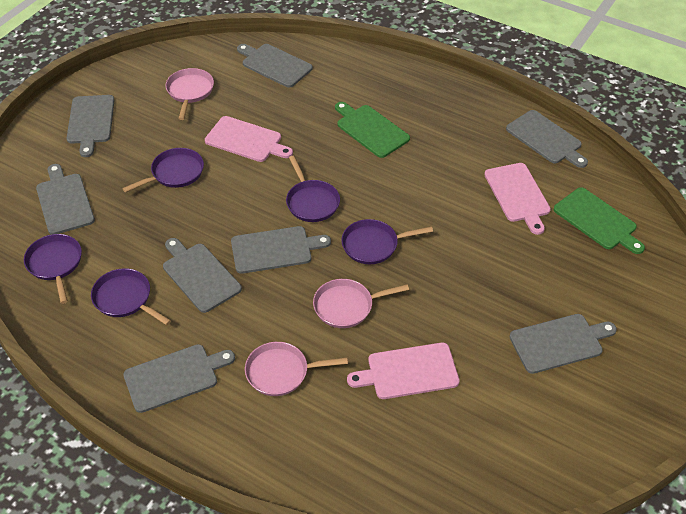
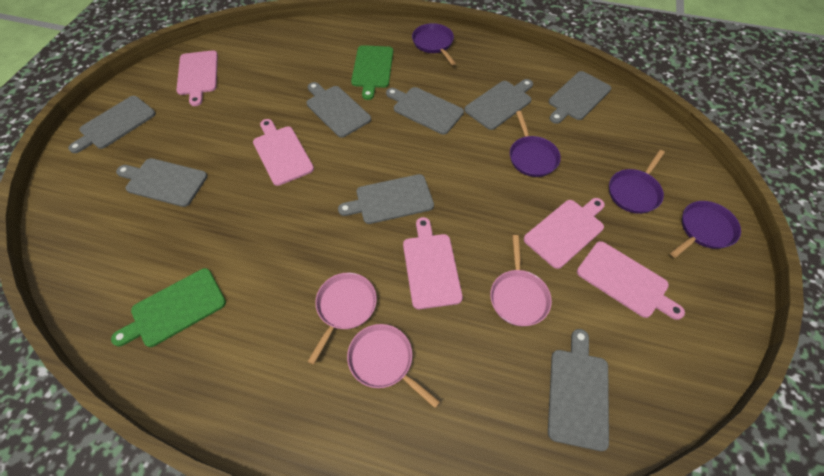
pink cutting board: 3 -> 5
purple pan: 5 -> 4

